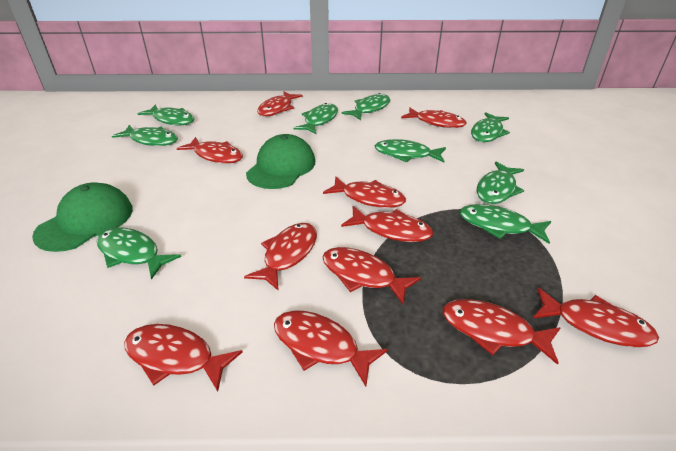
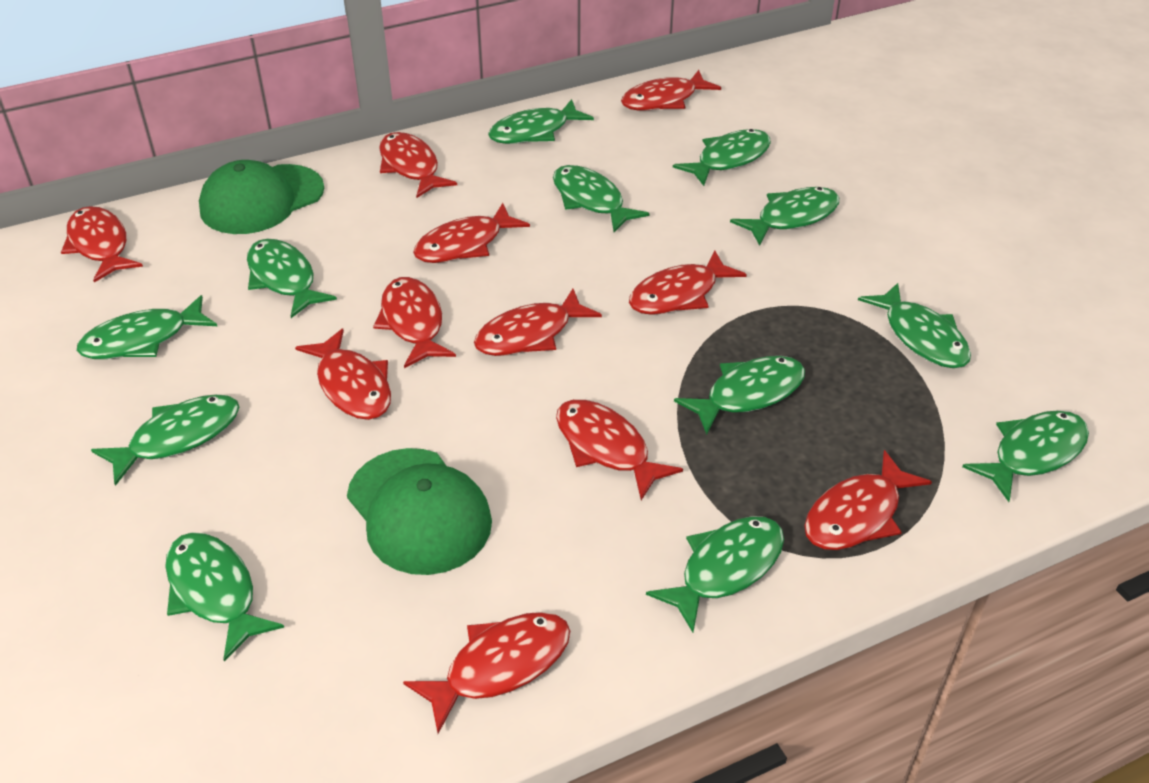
green fish: 9 -> 12

